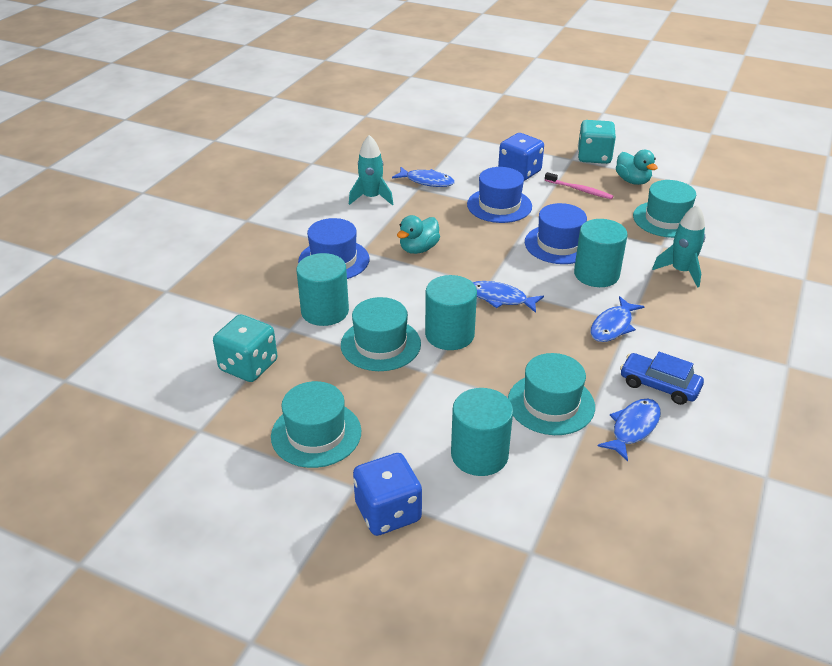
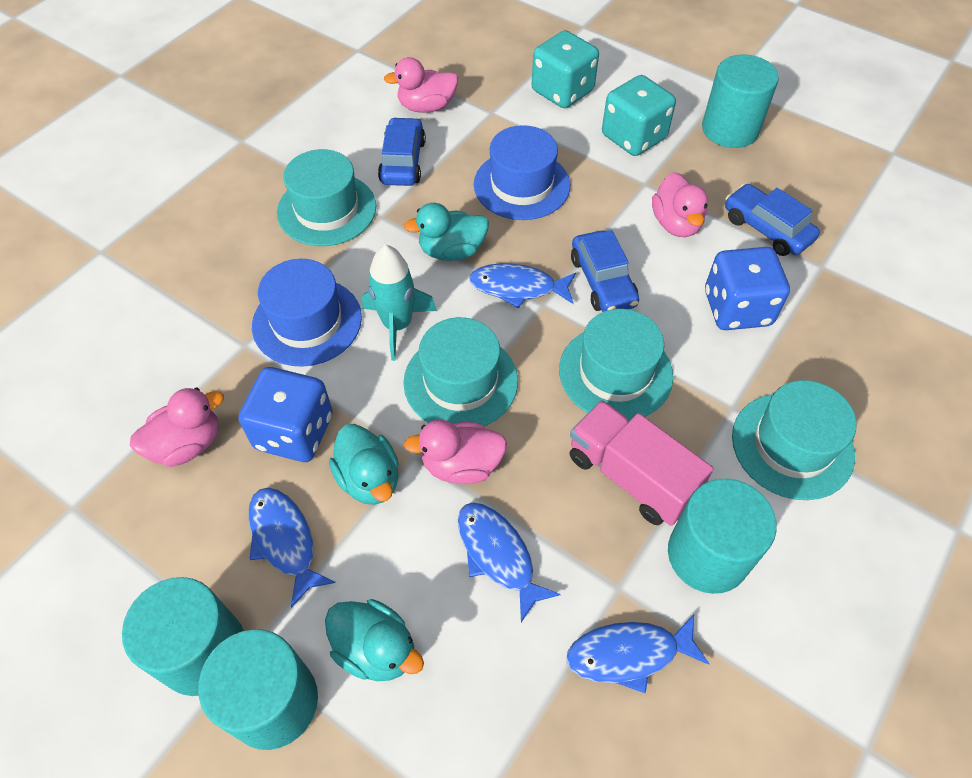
blue car: 1 -> 3
blue hat: 3 -> 2
pink duck: 0 -> 4
pink toothbrush: 1 -> 0
pink truck: 0 -> 1
turquoise duck: 2 -> 3
turquoise rocket: 2 -> 1

